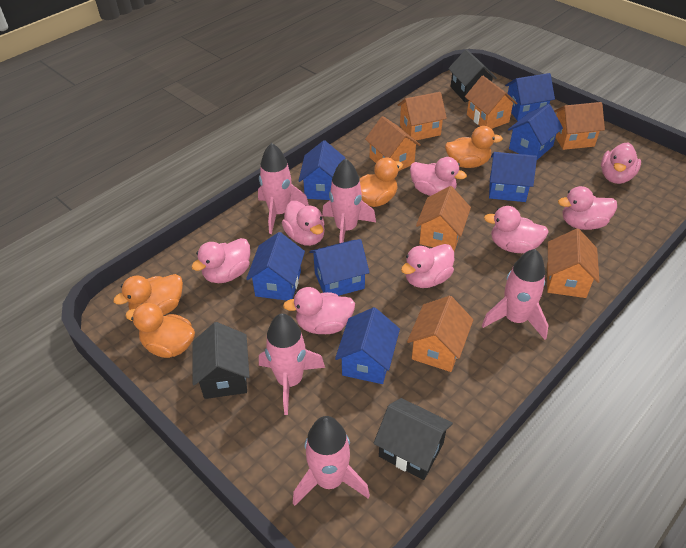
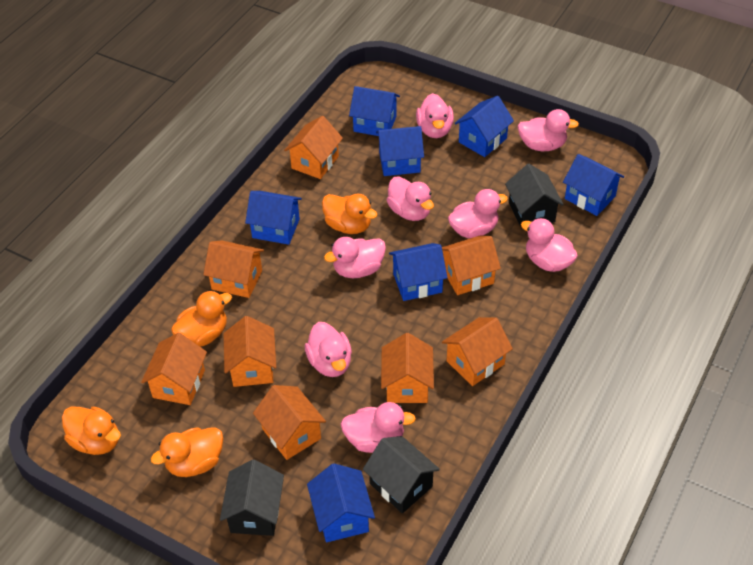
orange house: 7 -> 8
pink rocket: 5 -> 0

